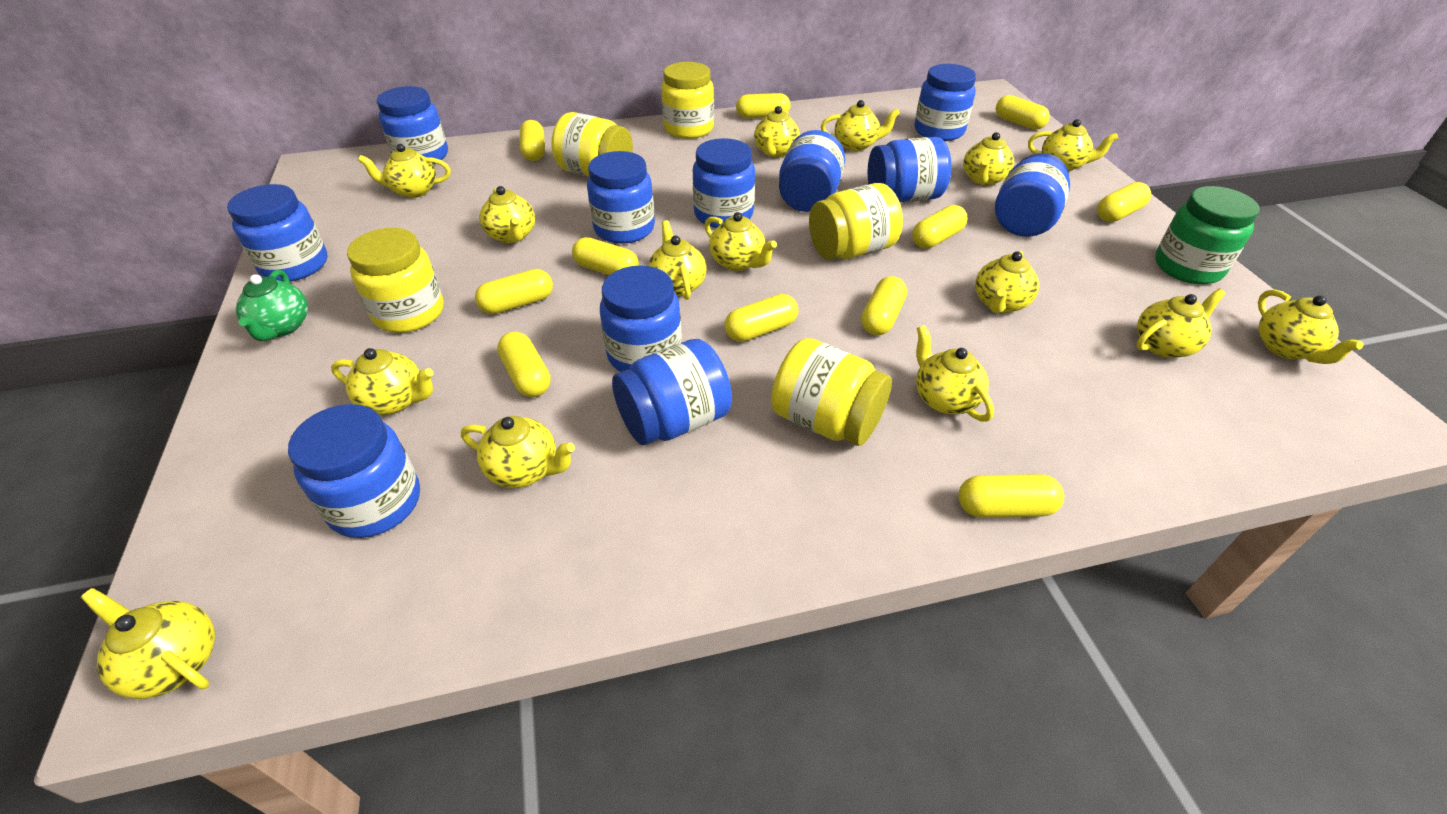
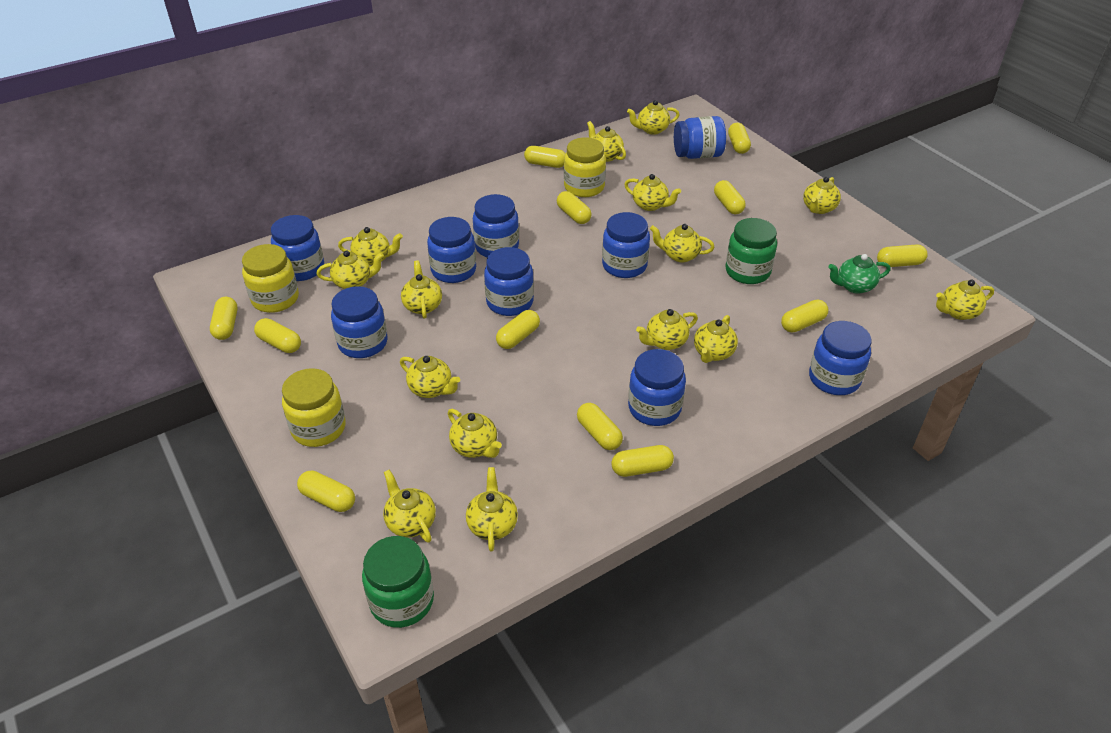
blue jar: 11 -> 9
green jar: 1 -> 2
yellow capsule: 11 -> 12
yellow jar: 5 -> 3

